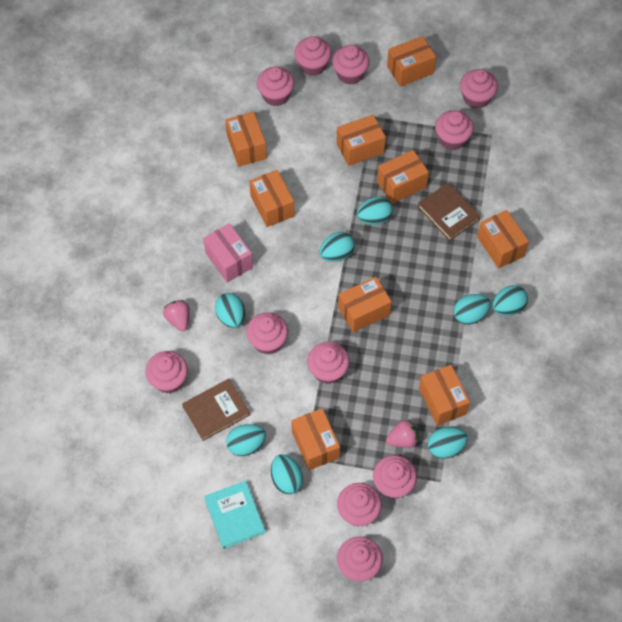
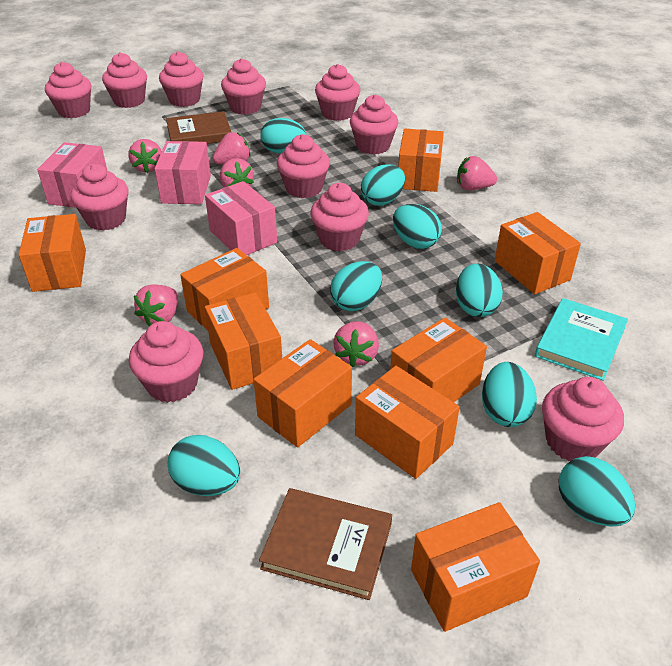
pink box: 1 -> 3
pink strawberry: 2 -> 6

